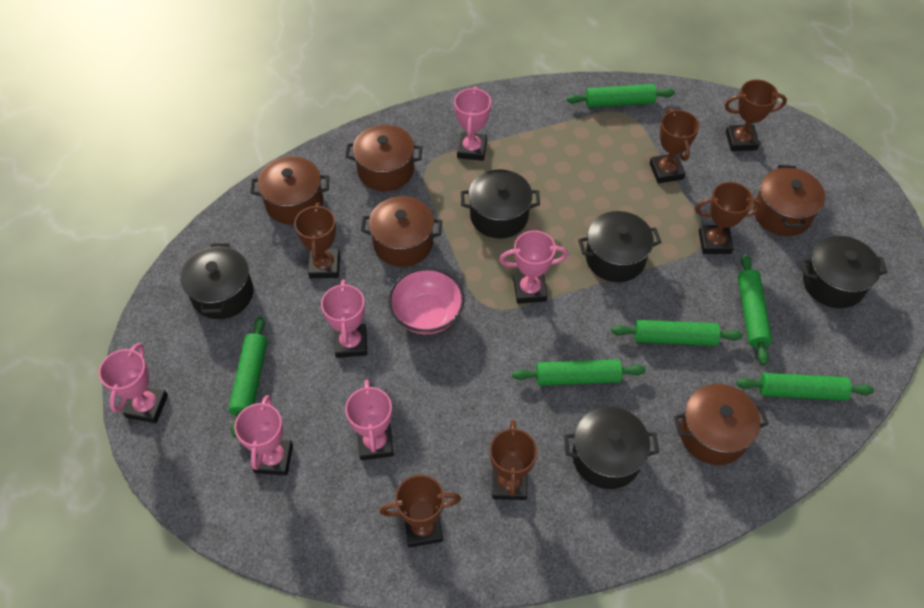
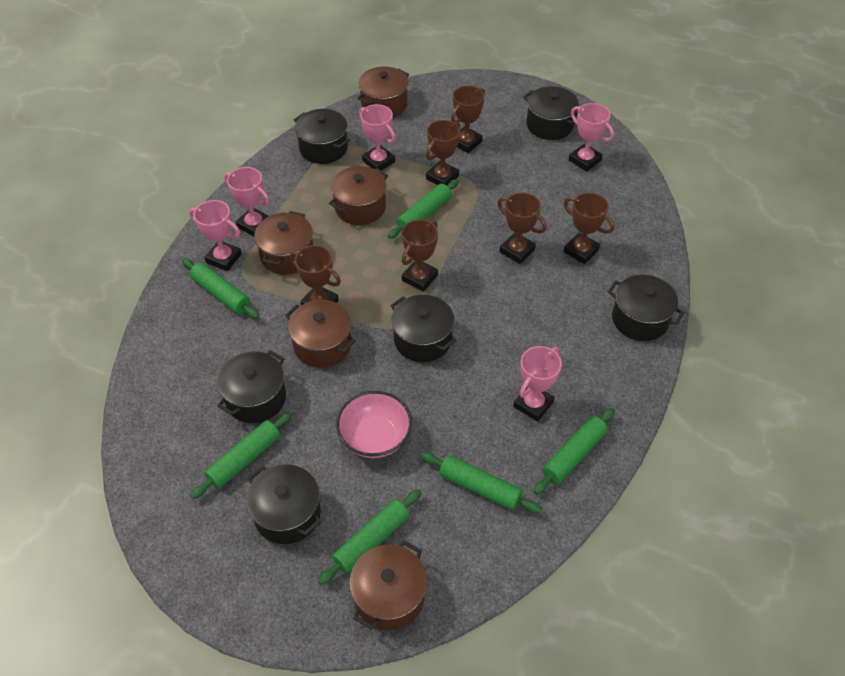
black pot: 5 -> 6
pink trophy: 6 -> 5

